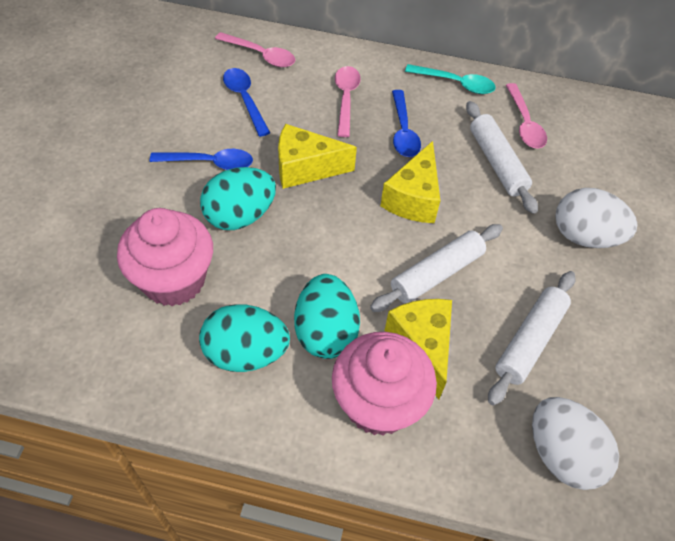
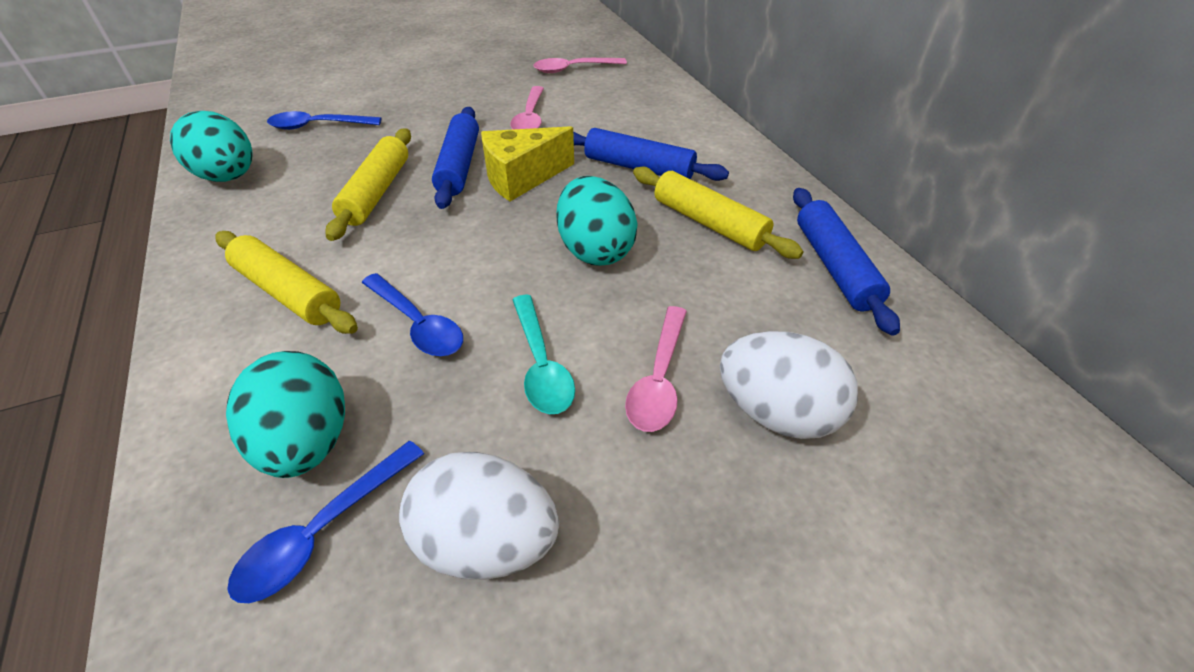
blue rolling pin: 0 -> 3
pink cupcake: 2 -> 0
white rolling pin: 3 -> 0
yellow cheese: 3 -> 1
yellow rolling pin: 0 -> 3

